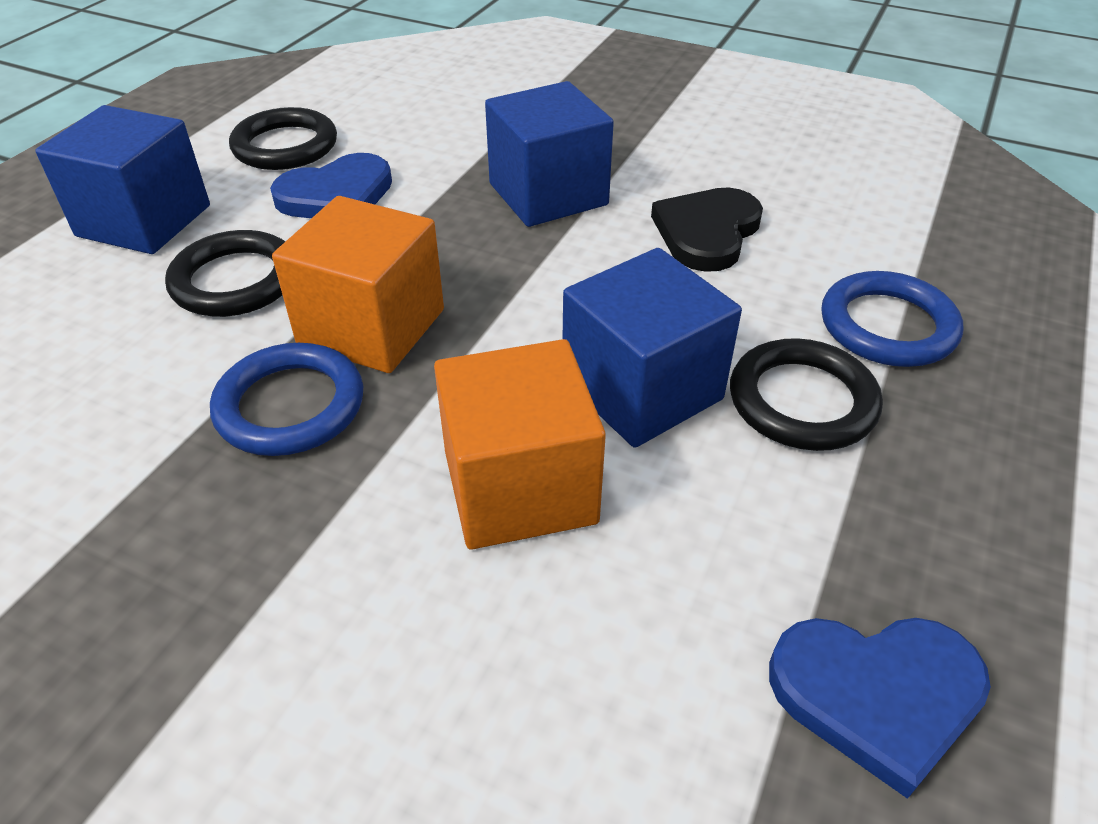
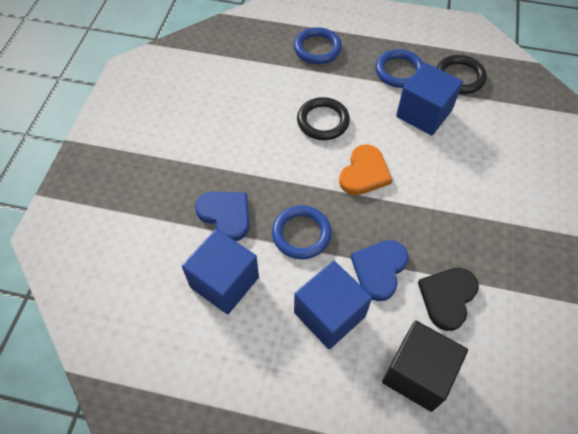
black cube: 0 -> 1
black ring: 3 -> 2
blue ring: 2 -> 3
orange cube: 2 -> 0
orange heart: 0 -> 1

